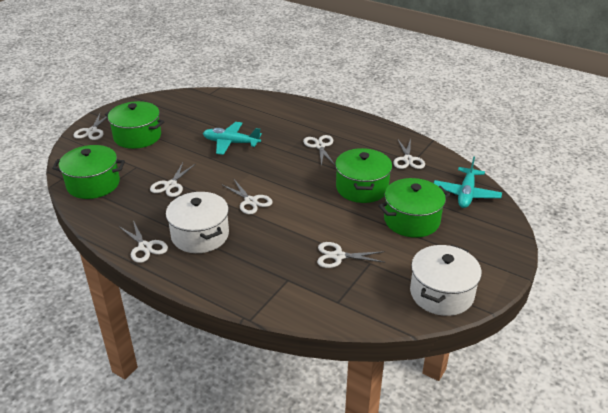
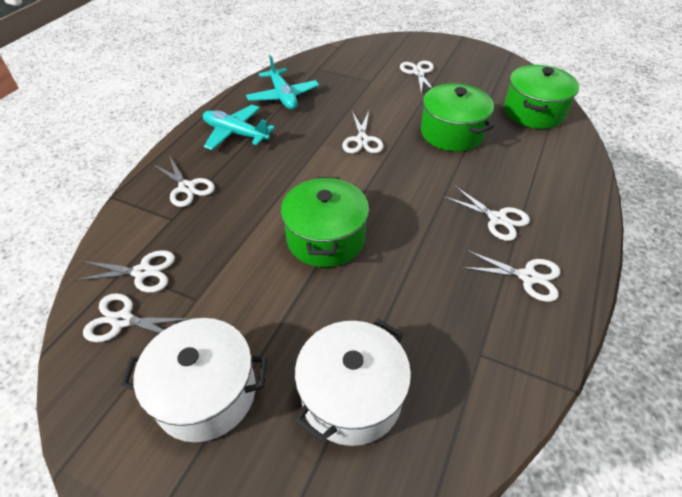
green pot: 4 -> 3

